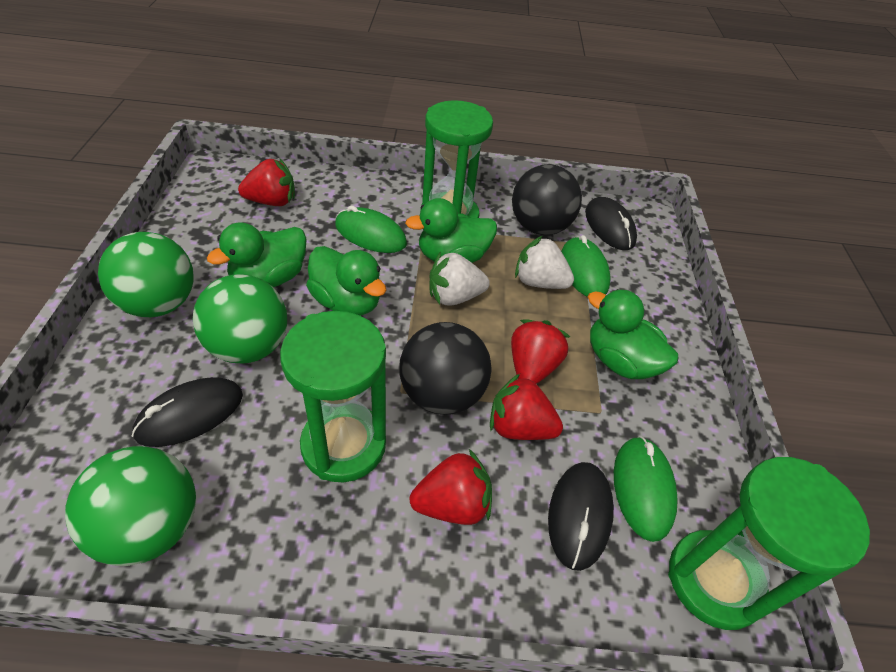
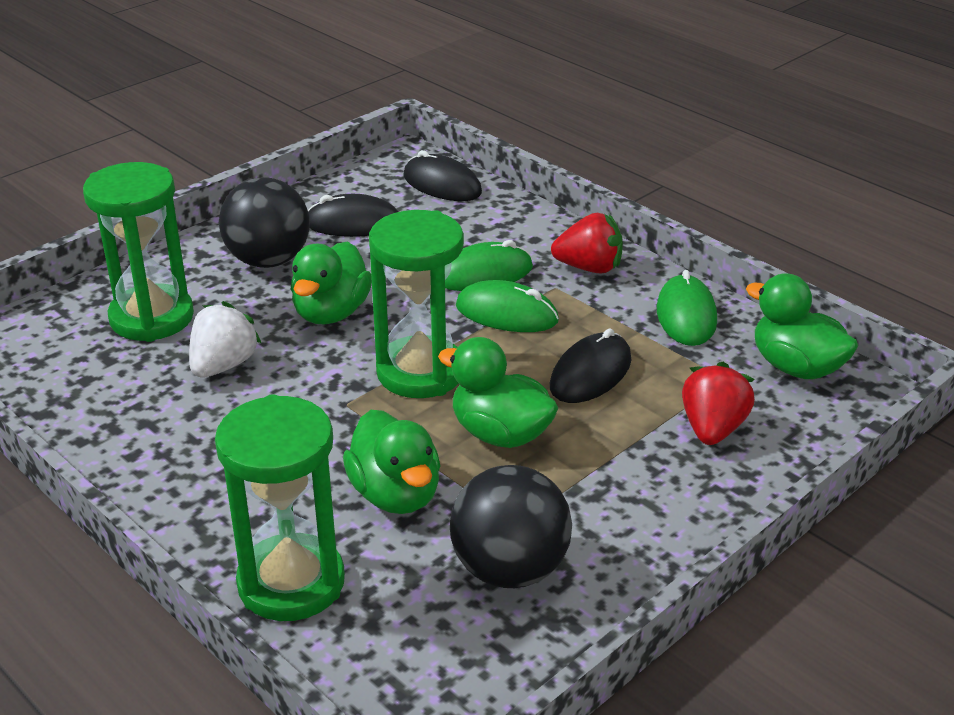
green ball: 3 -> 0
red strawberry: 4 -> 2
white strawberry: 2 -> 1

